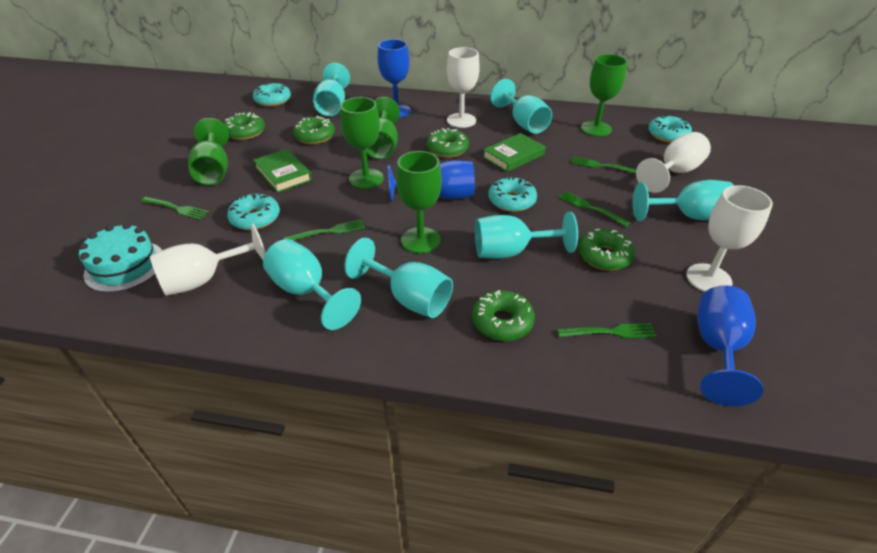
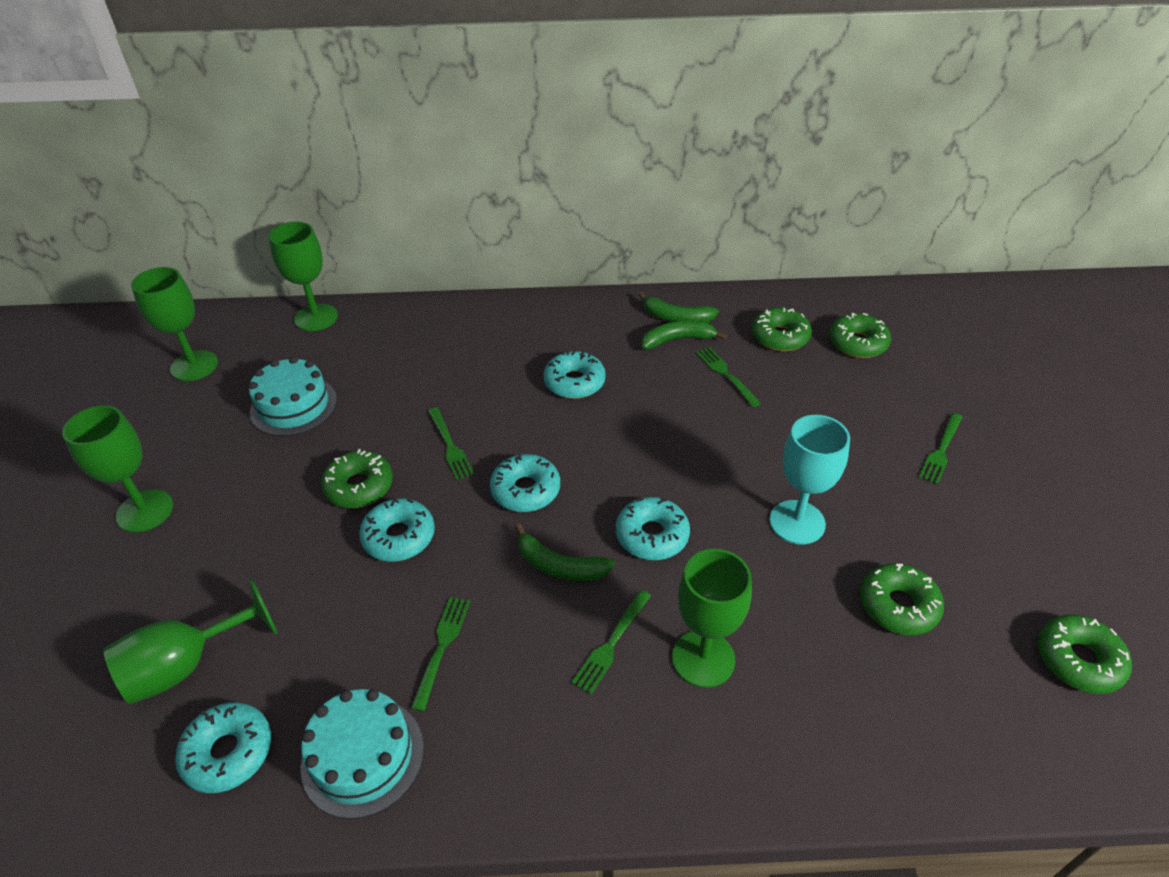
blue goblet: 3 -> 0
green banana: 0 -> 3
green book: 2 -> 0
turquoise cake: 1 -> 2
turquoise donut: 4 -> 5
turquoise goblet: 6 -> 1
white goblet: 4 -> 0

